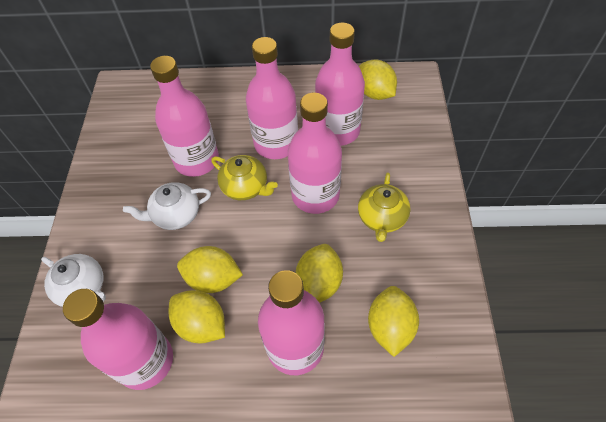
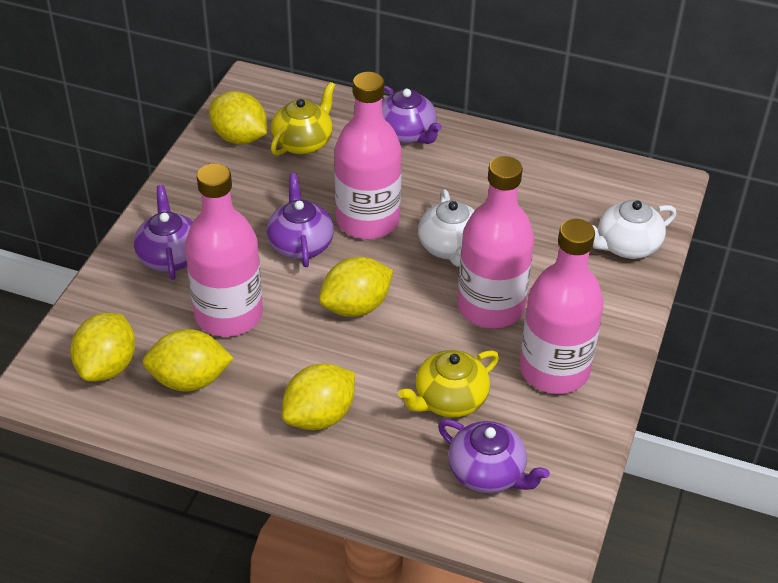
pink bottle: 6 -> 4
purple teapot: 0 -> 4

